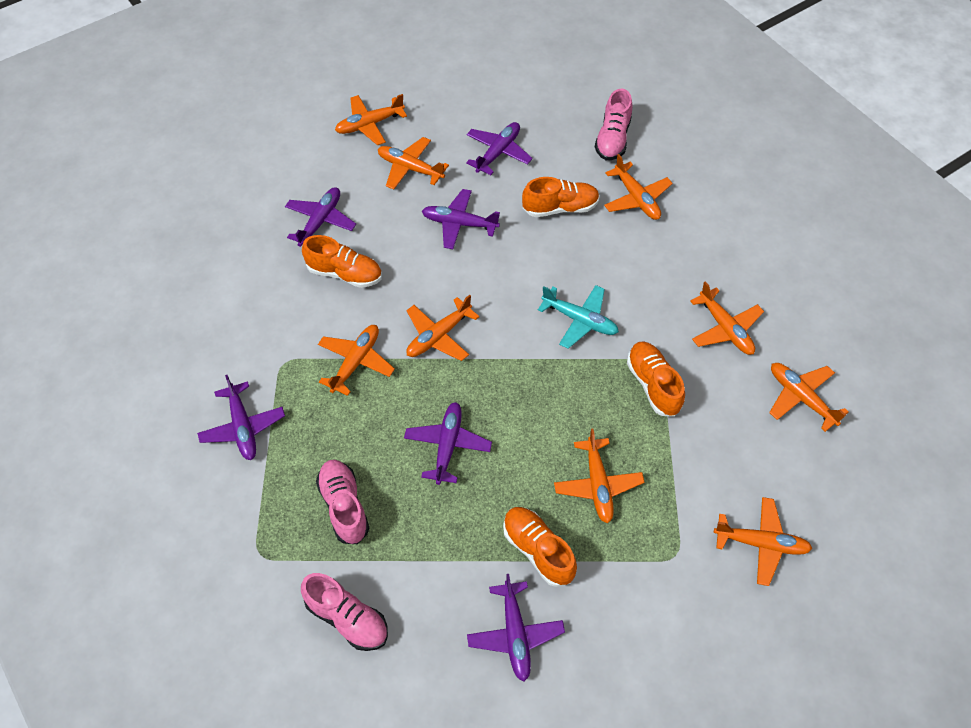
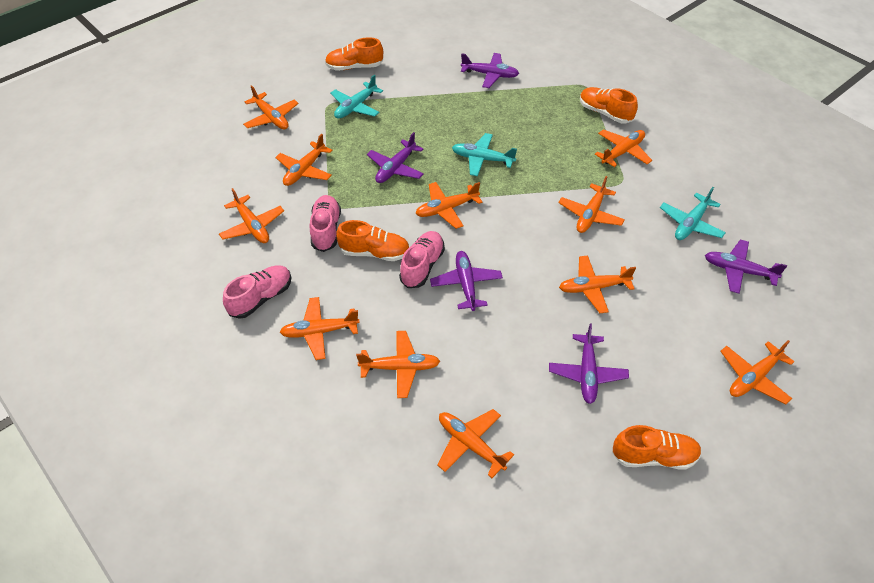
orange plane: 9 -> 11
purple plane: 6 -> 5
turquoise plane: 1 -> 3

